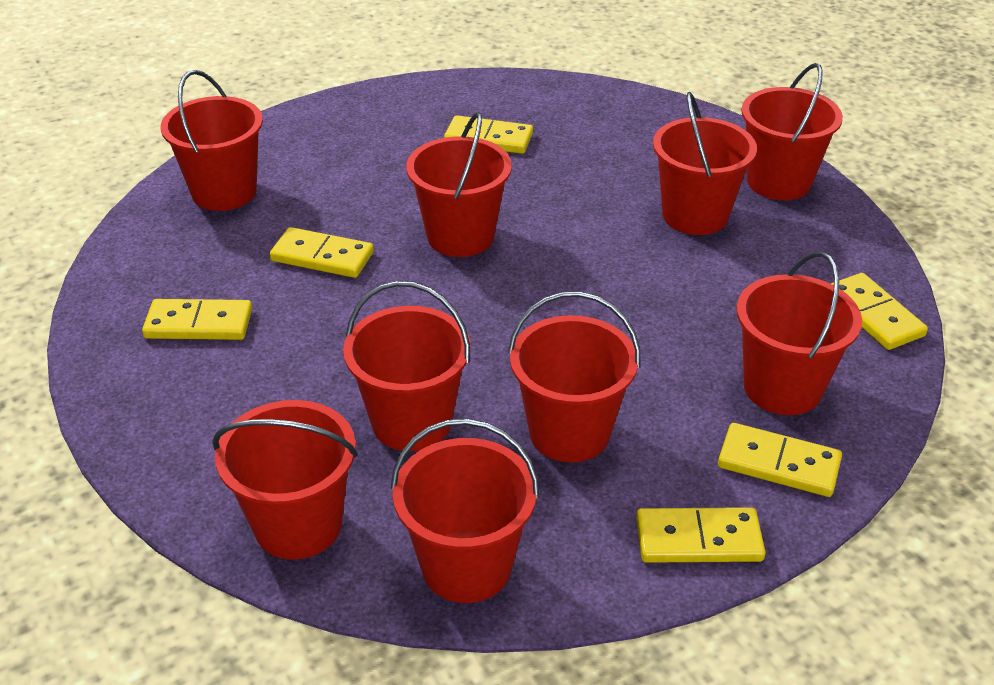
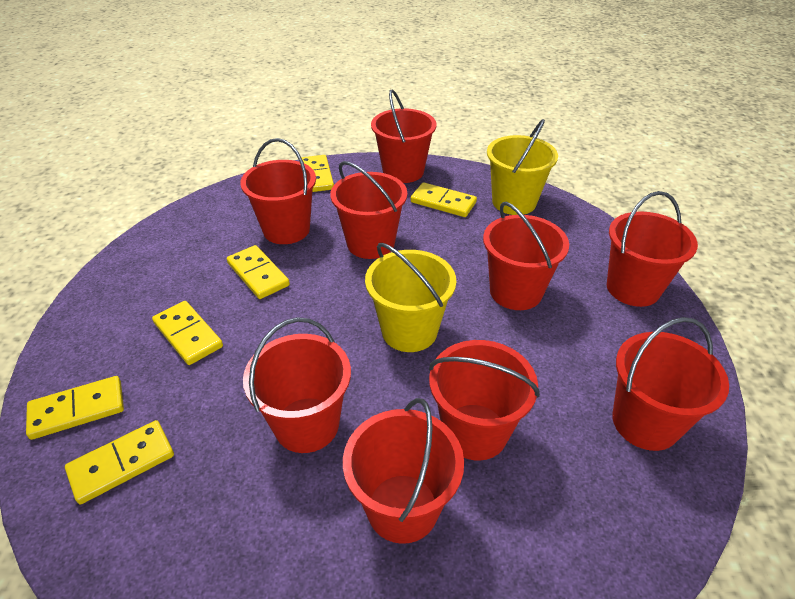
yellow bucket: 0 -> 2

